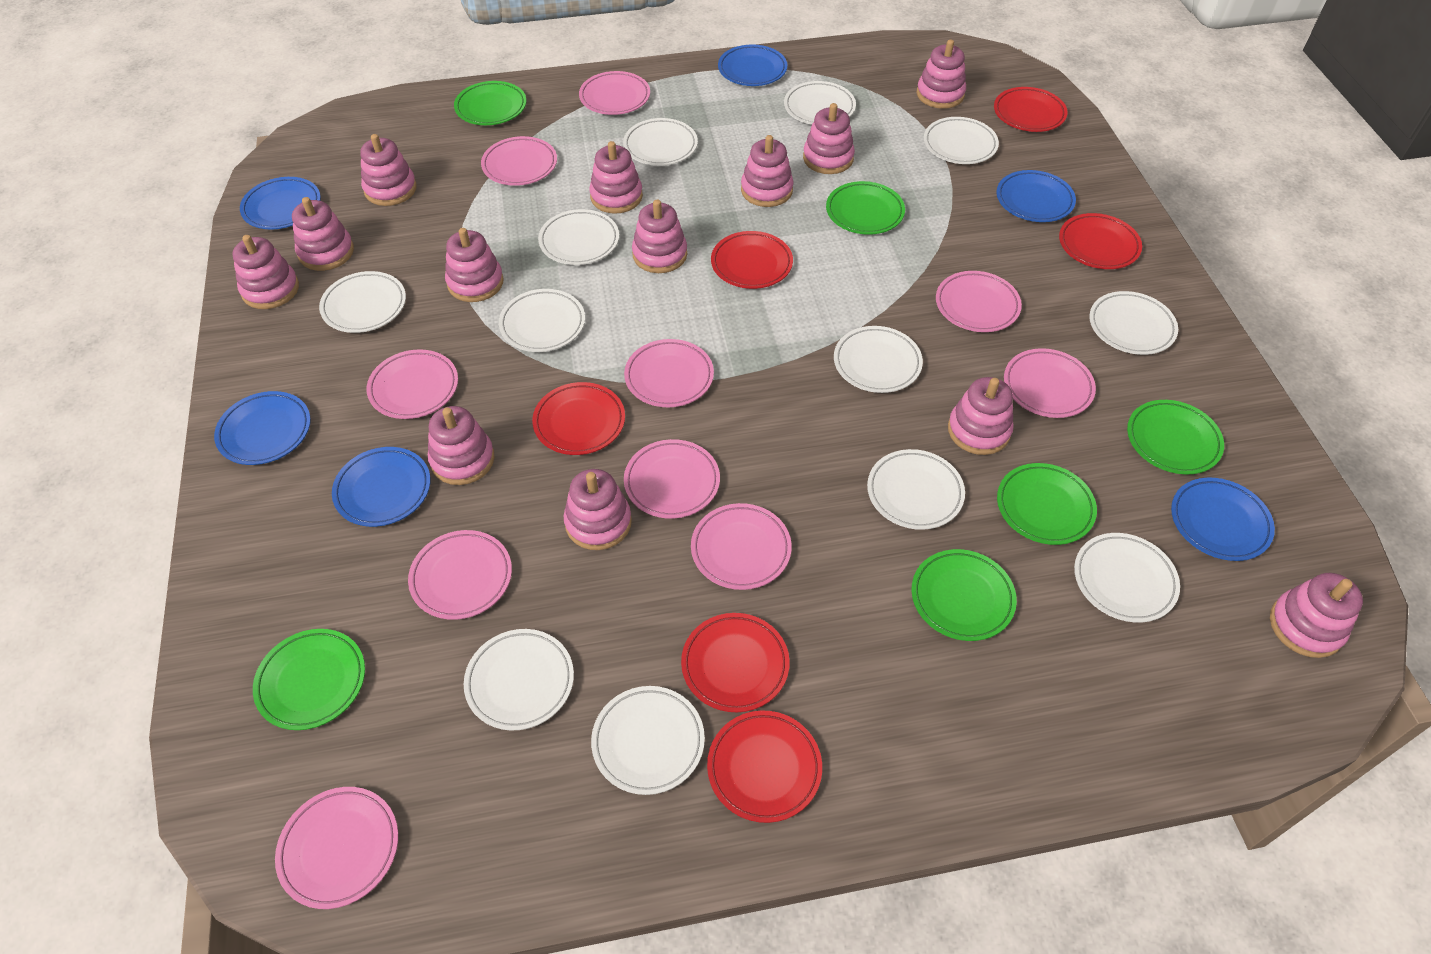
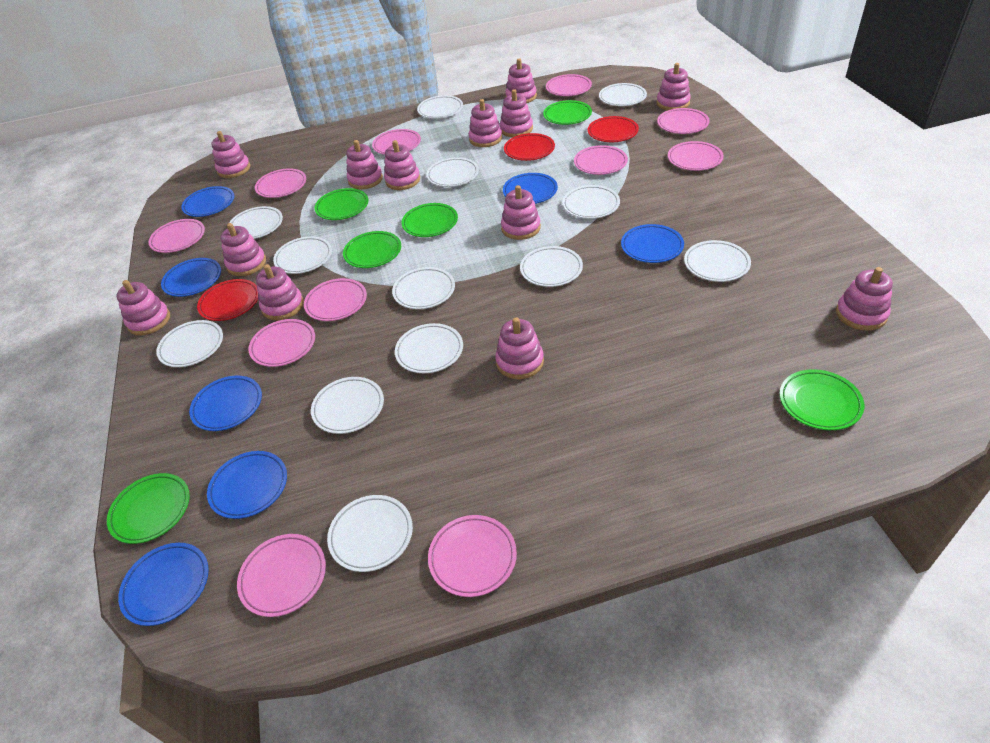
blue plate: 6 -> 7
pink plate: 10 -> 11
red plate: 6 -> 3
white plate: 12 -> 13

